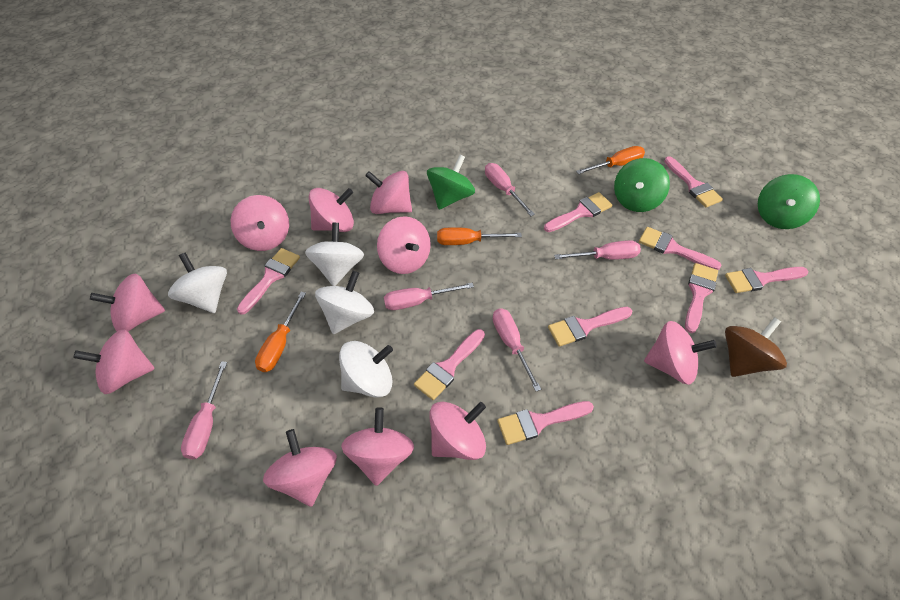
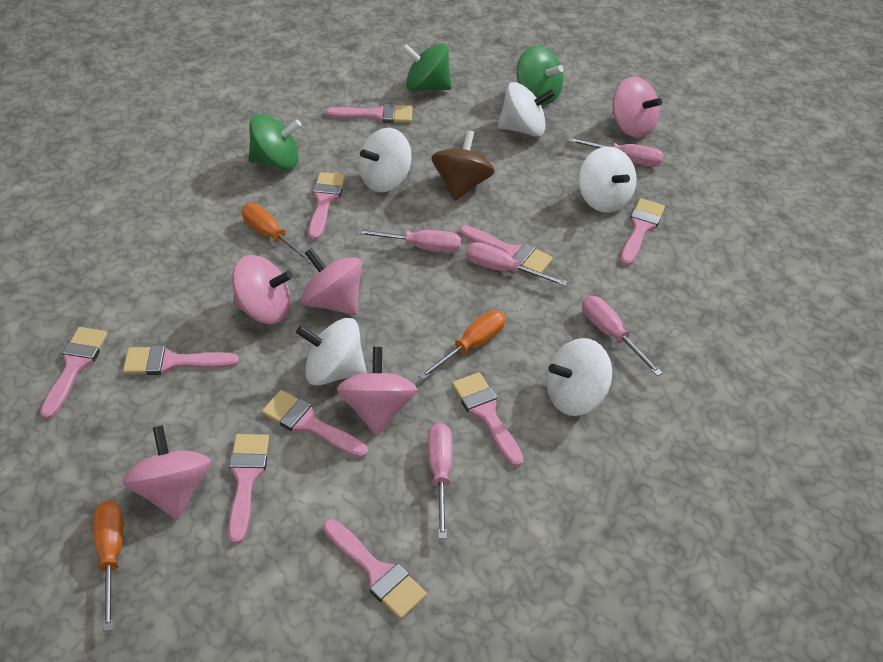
pink brush: 9 -> 10
pink spinning top: 10 -> 5
white spinning top: 4 -> 5

